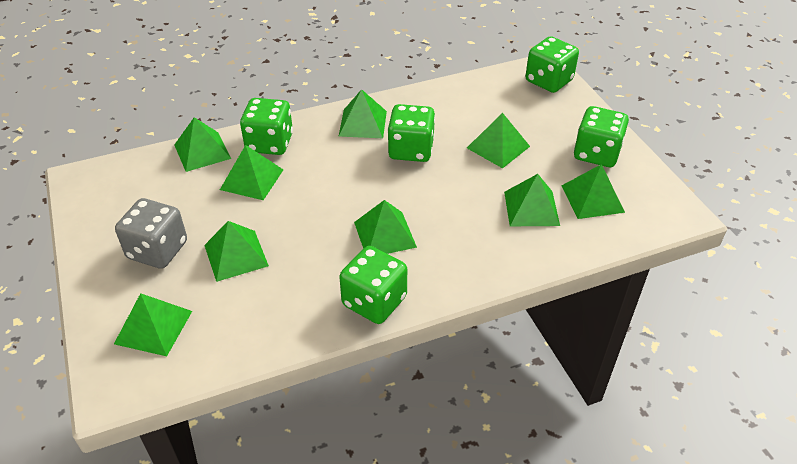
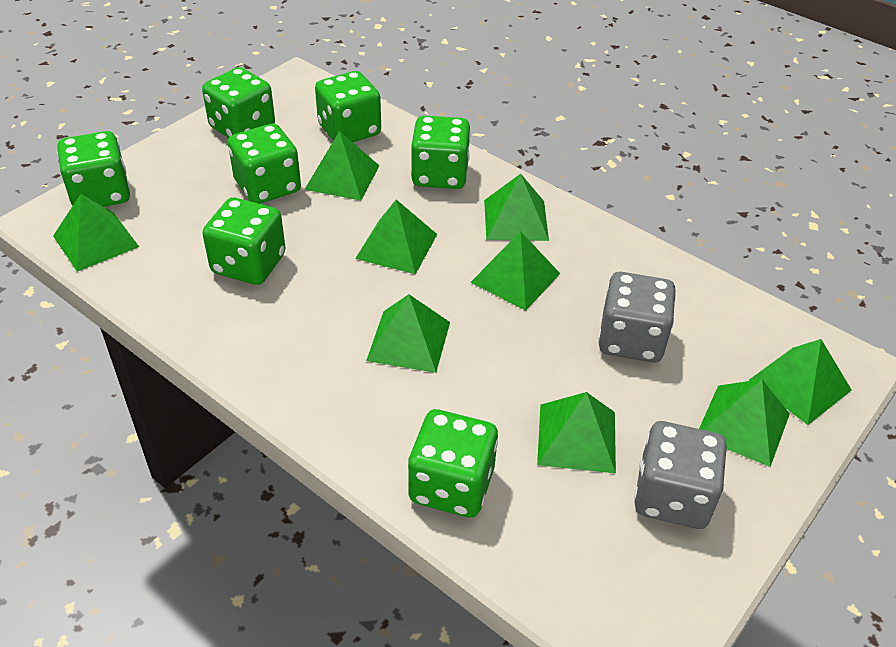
green dice: 5 -> 7
grey dice: 1 -> 2

